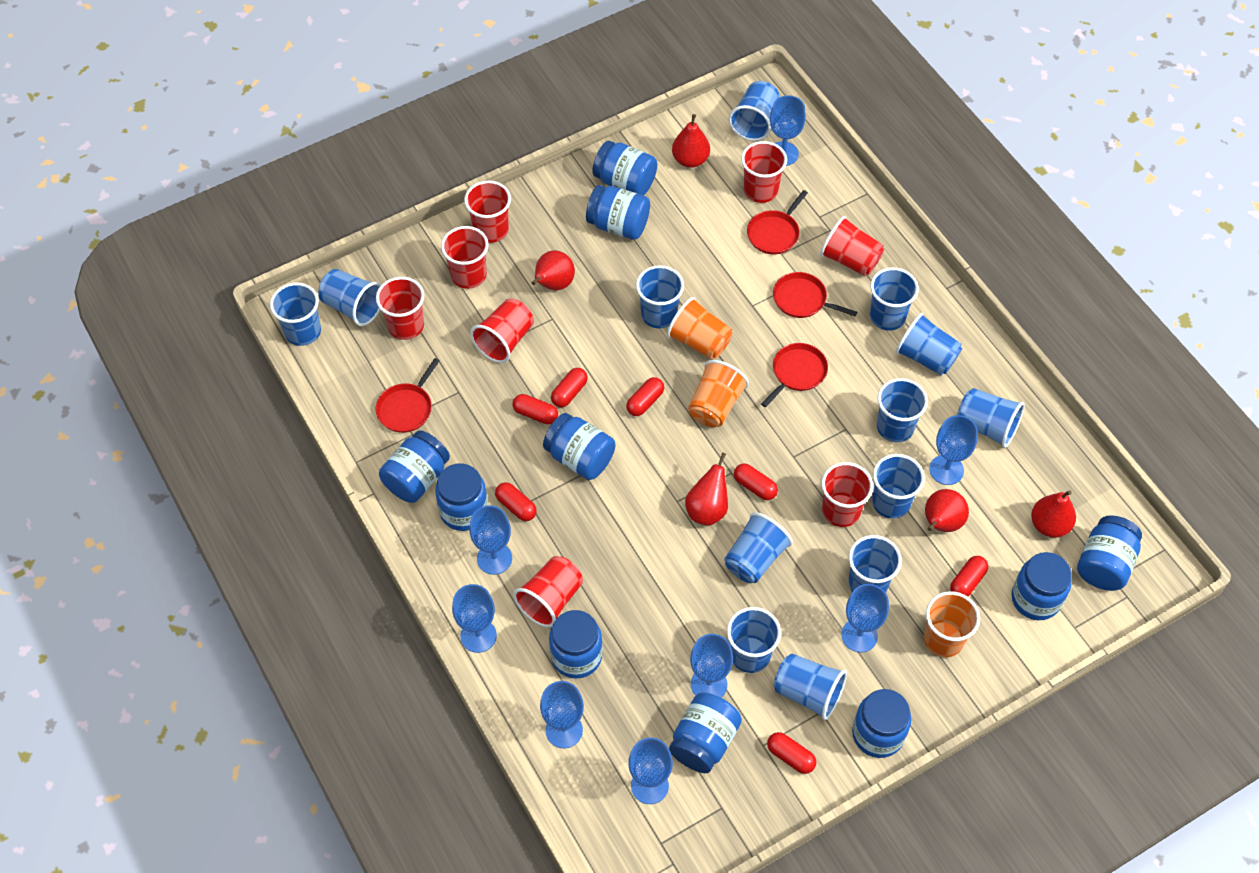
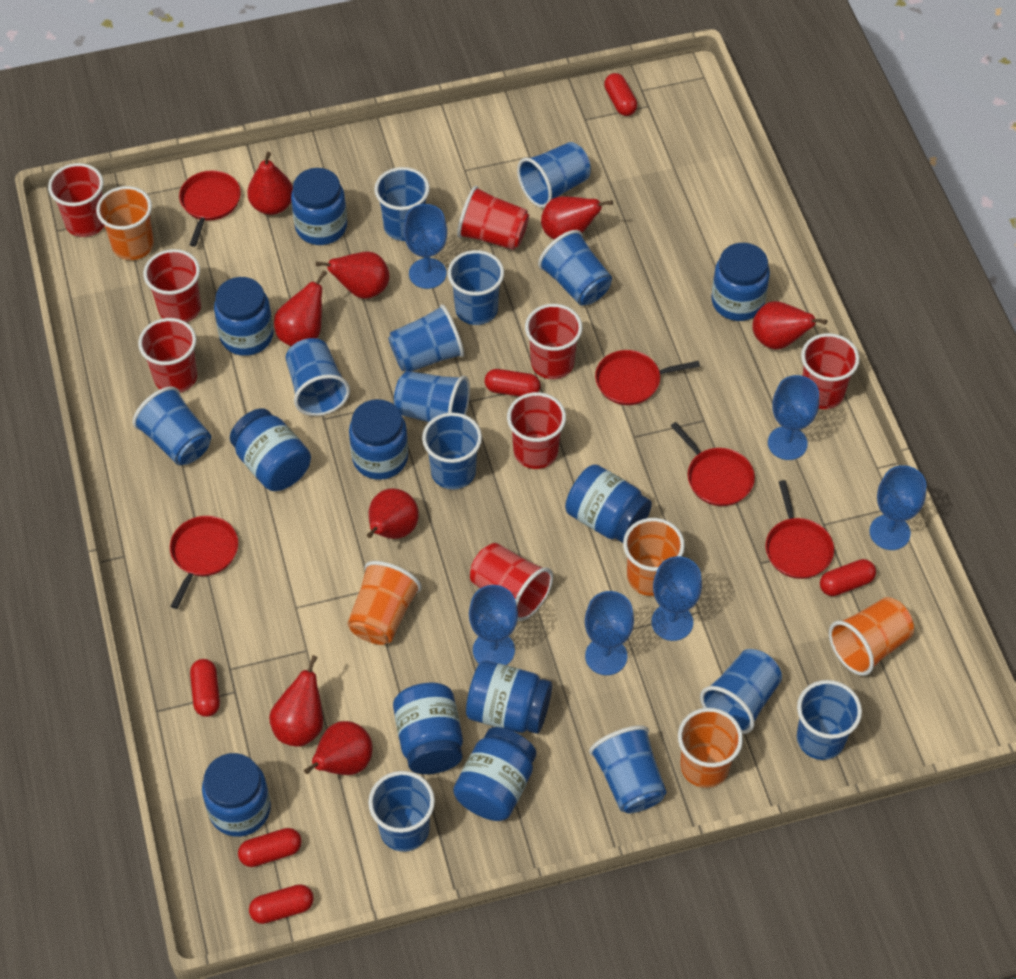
blue goblet: 8 -> 6
orange cup: 3 -> 5
red capsule: 7 -> 6
red pan: 4 -> 5
red pear: 5 -> 8

